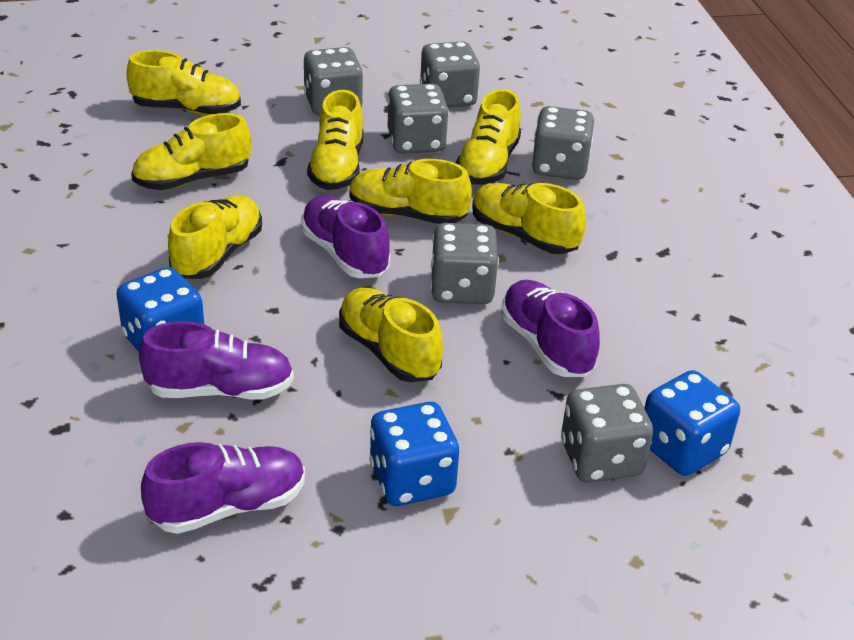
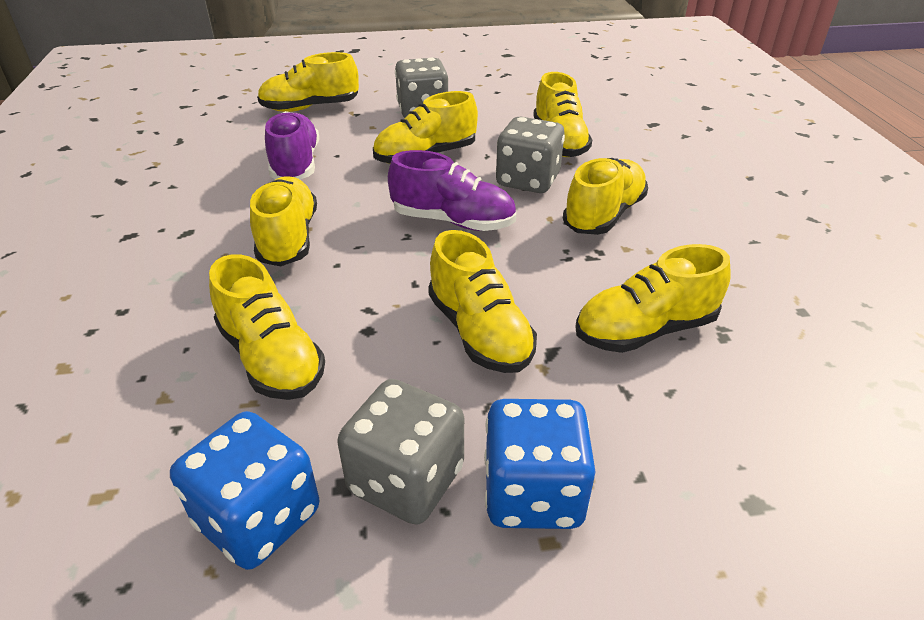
blue dice: 3 -> 2
grey dice: 6 -> 3
purple shoe: 4 -> 2

